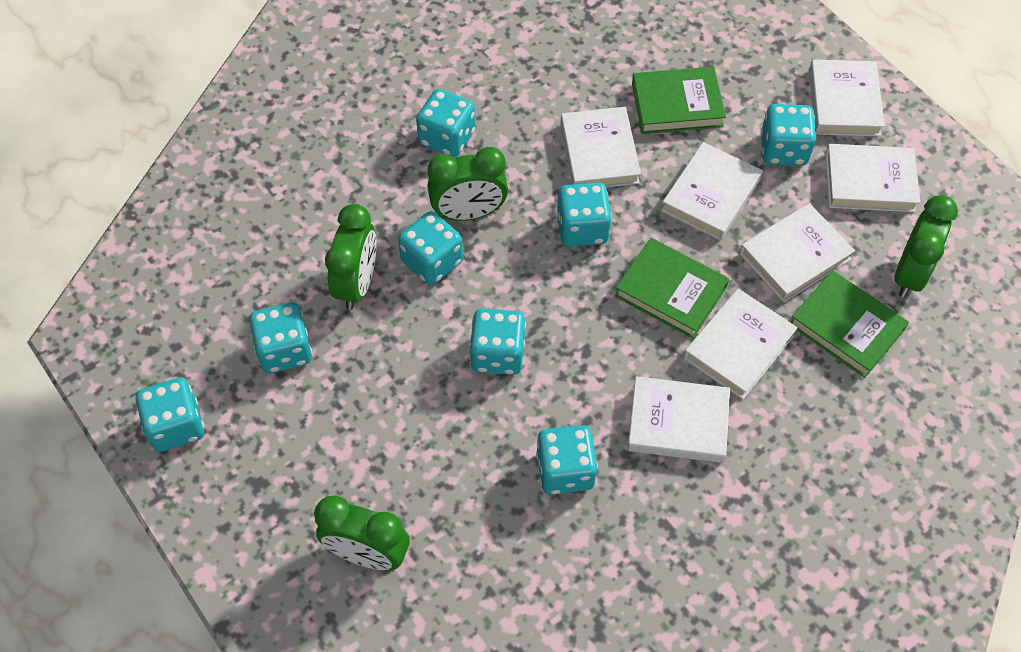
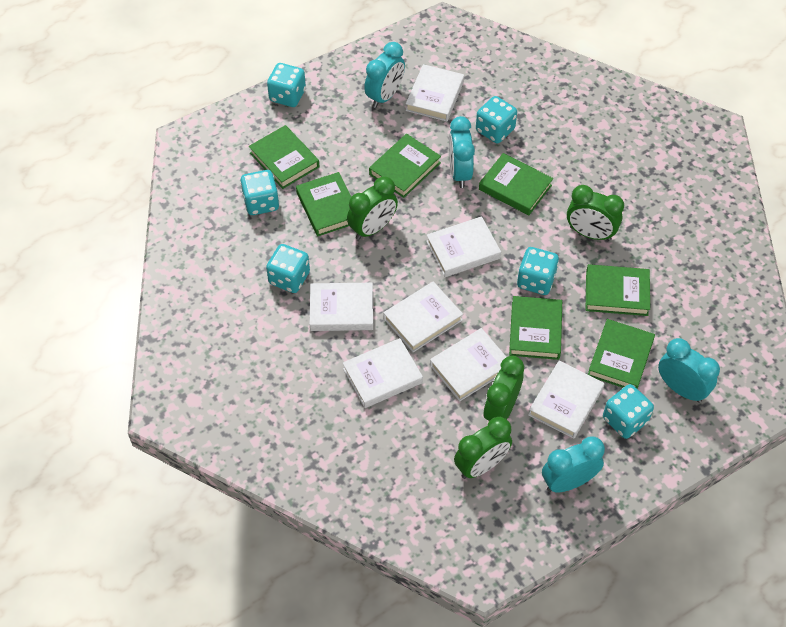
green book: 3 -> 7
turquoise clock: 0 -> 4
turquoise dice: 8 -> 6

